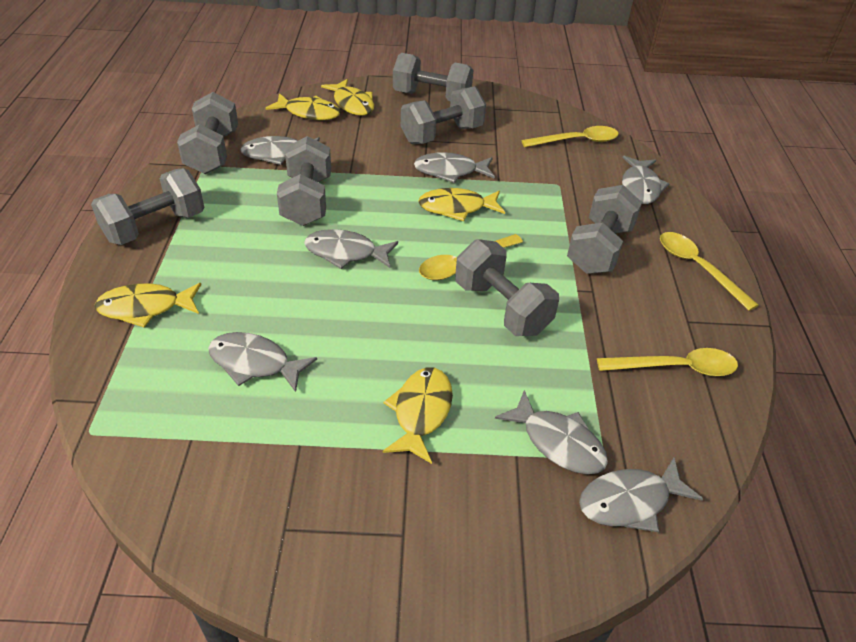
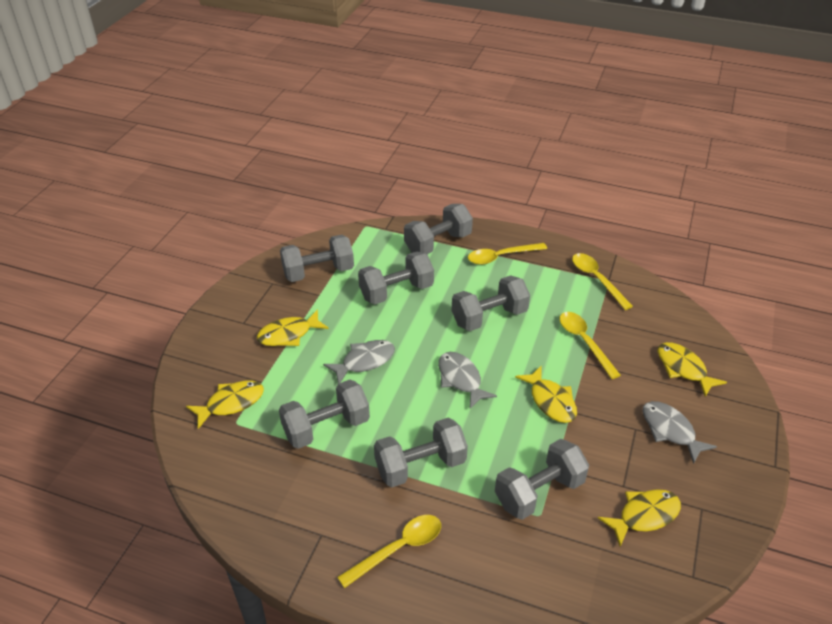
grey fish: 7 -> 3

